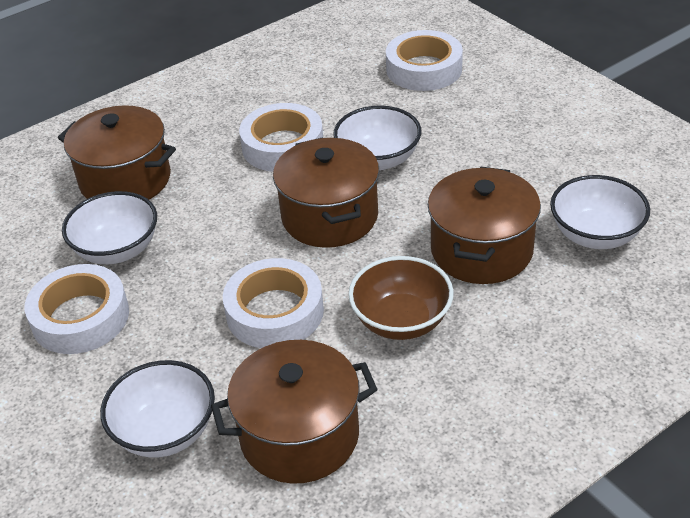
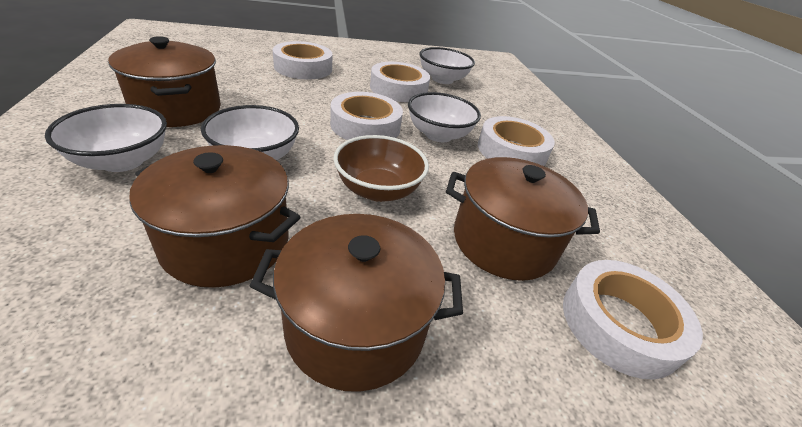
white tape: 4 -> 5

